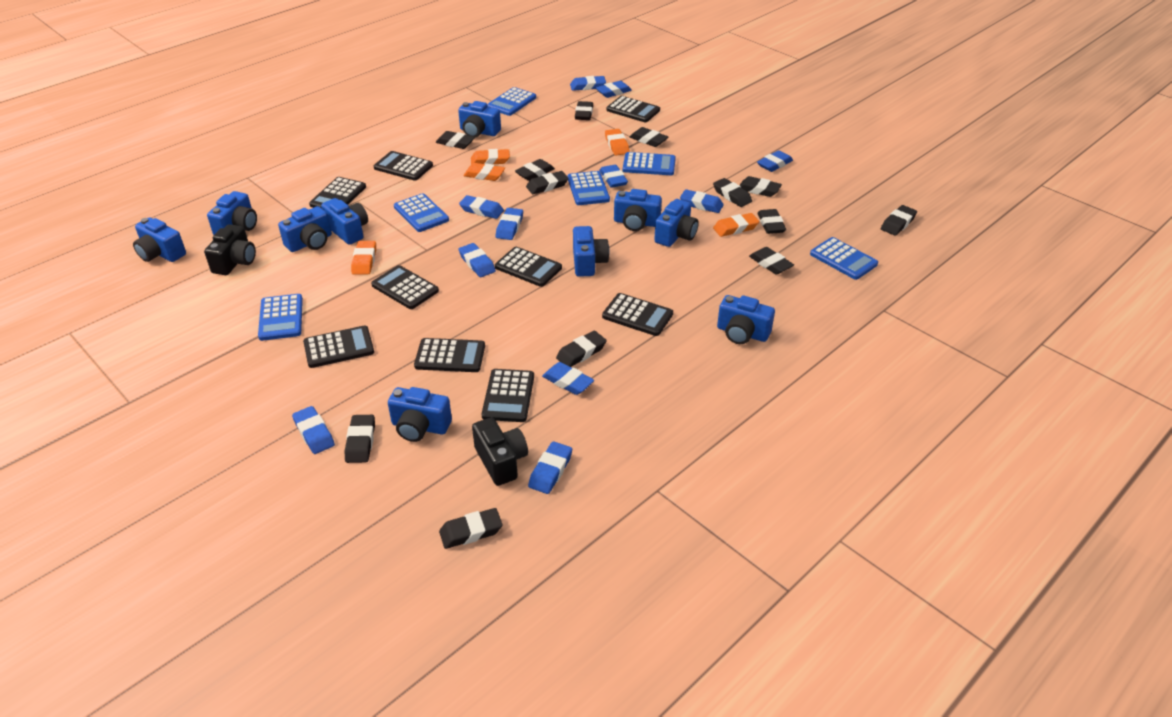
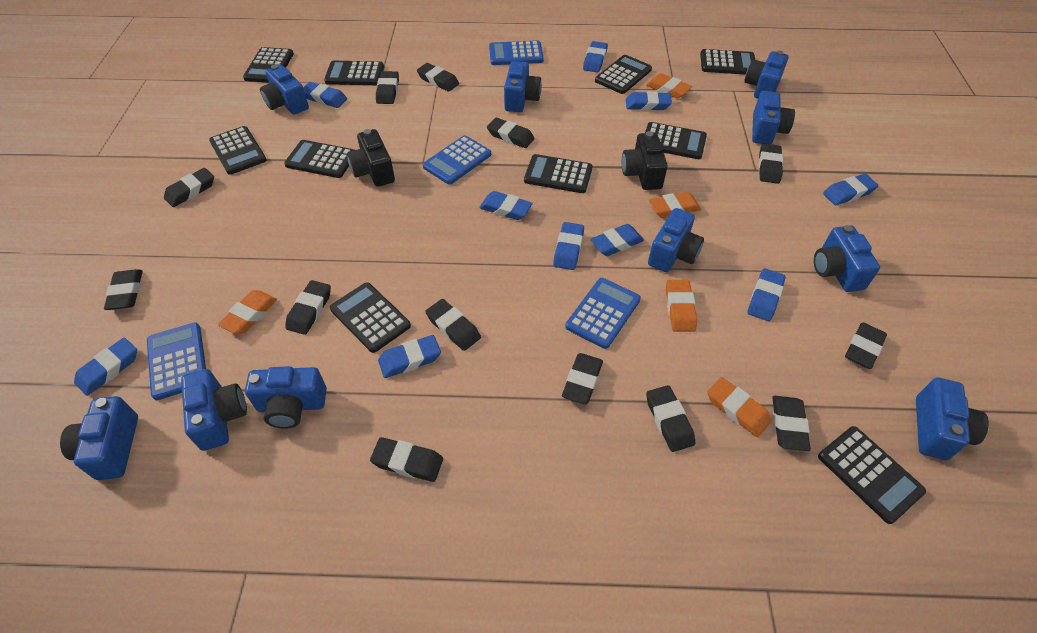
black calculator: 9 -> 10
blue calculator: 6 -> 4
blue eraser: 11 -> 10

